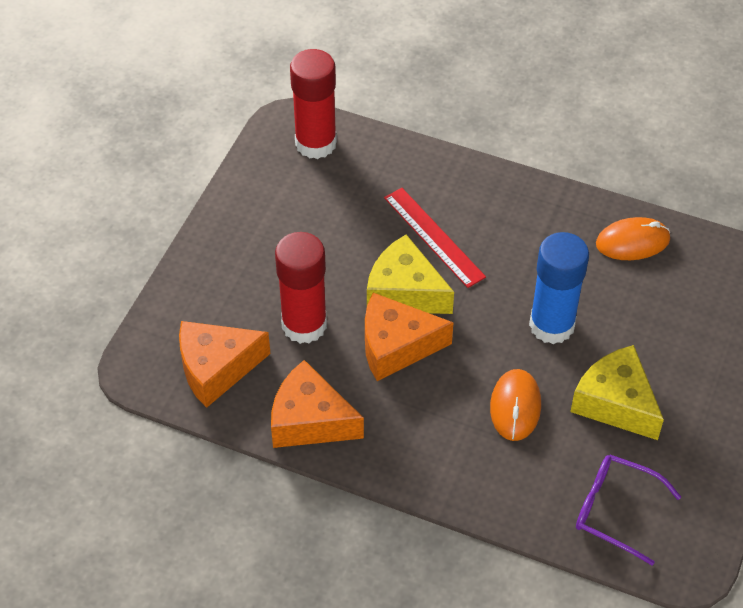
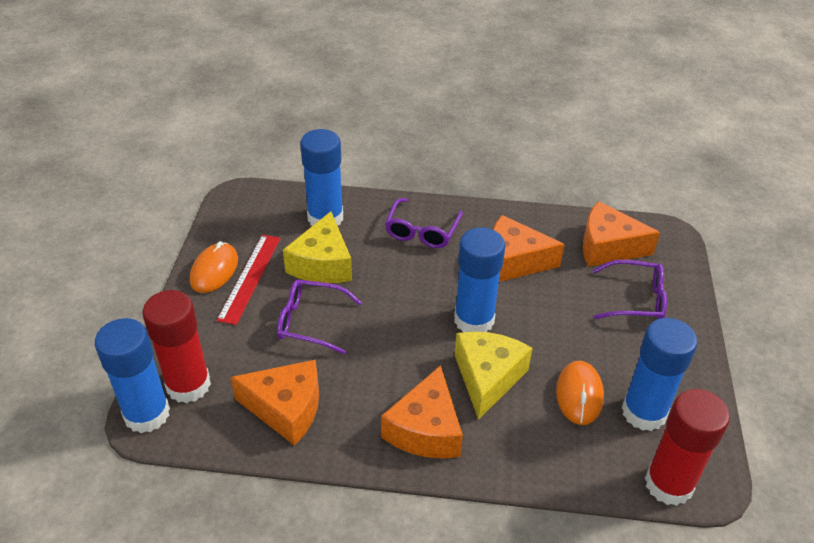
blue glue stick: 1 -> 4
orange cheese: 3 -> 4
purple glasses: 1 -> 3

